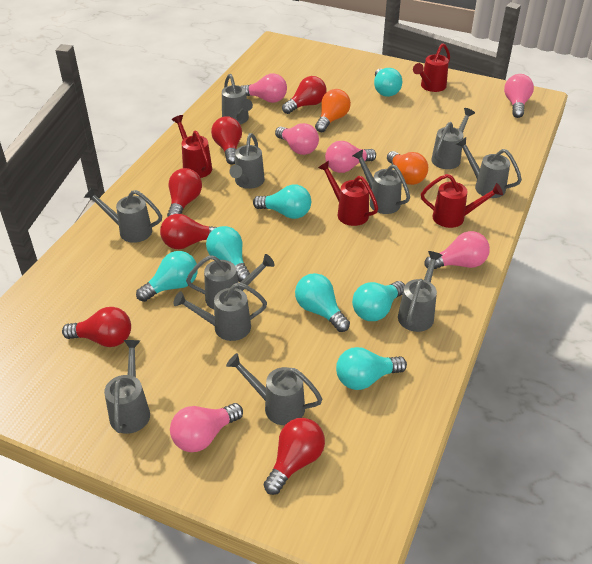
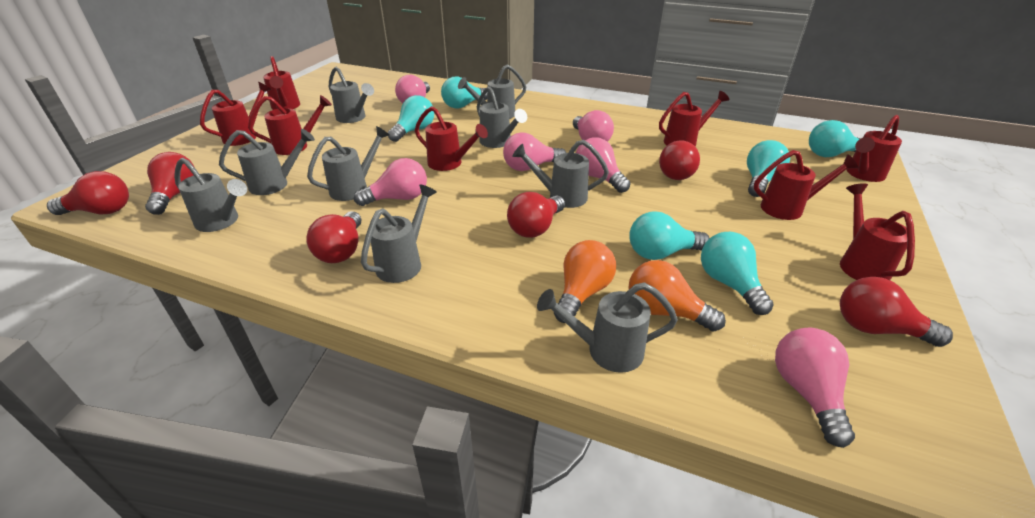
grey watering can: 11 -> 9
red watering can: 4 -> 8
turquoise light bulb: 7 -> 6

